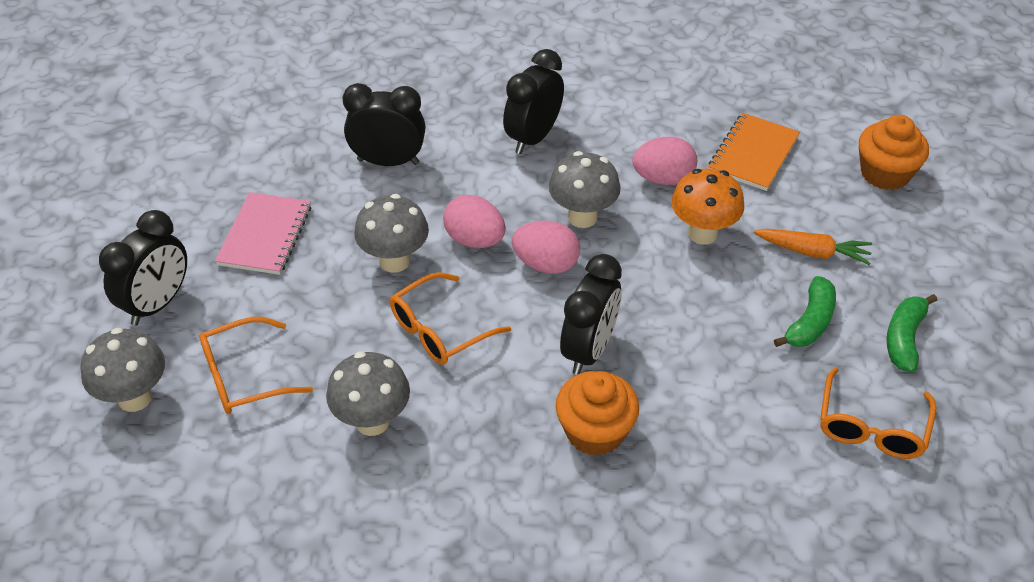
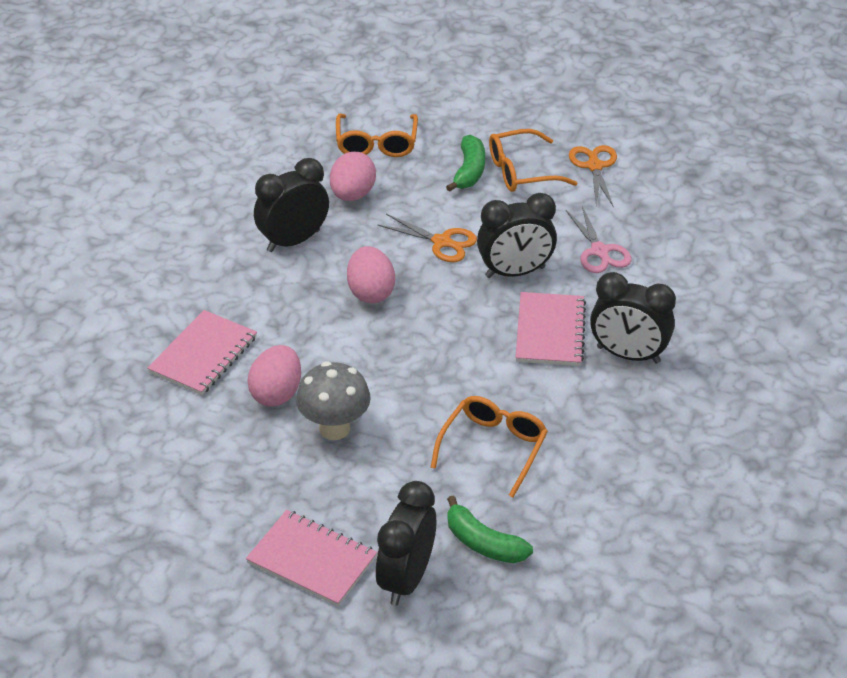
grey mushroom: 4 -> 1
orange carrot: 1 -> 0
orange cupcake: 2 -> 0
orange mushroom: 1 -> 0
orange notebook: 1 -> 0
orange scissors: 0 -> 2
pink notebook: 1 -> 3
pink scissors: 0 -> 1

